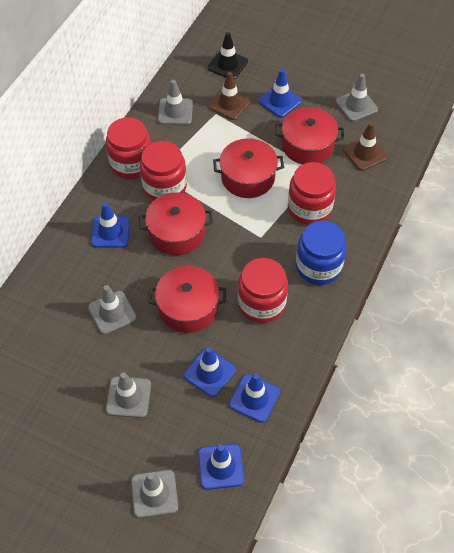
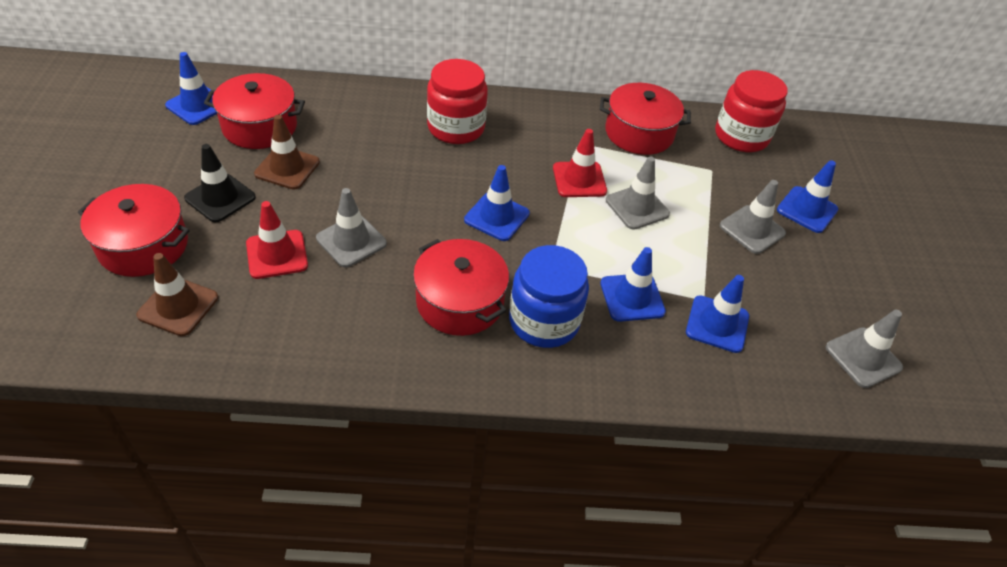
grey traffic cone: 5 -> 4
red jar: 4 -> 2
red traffic cone: 0 -> 2

